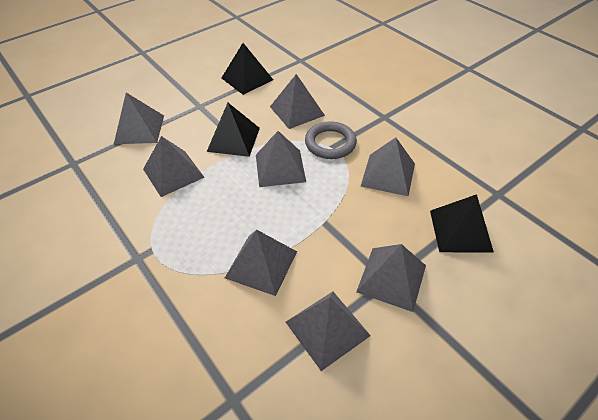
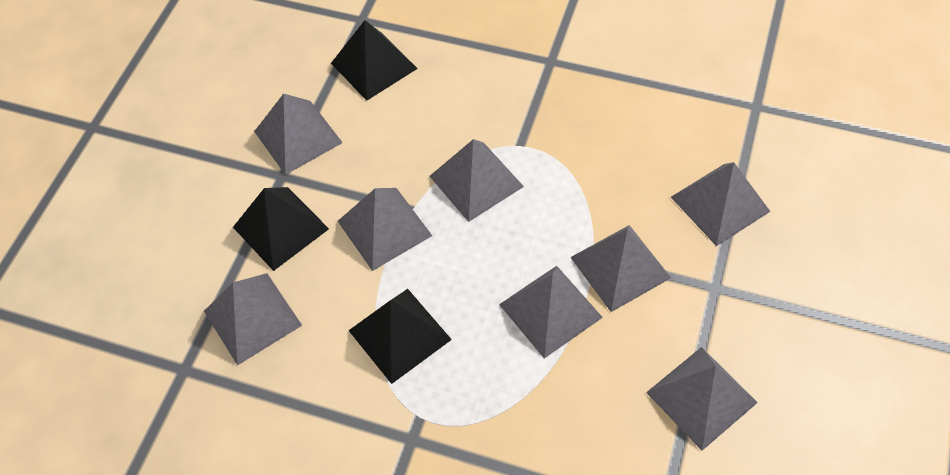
grey ring: 1 -> 0

